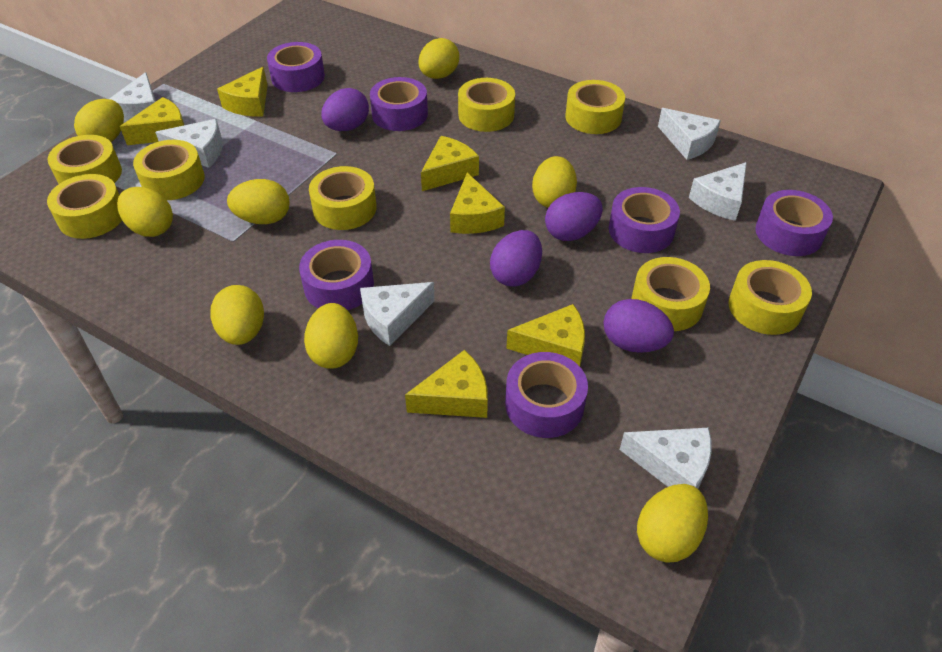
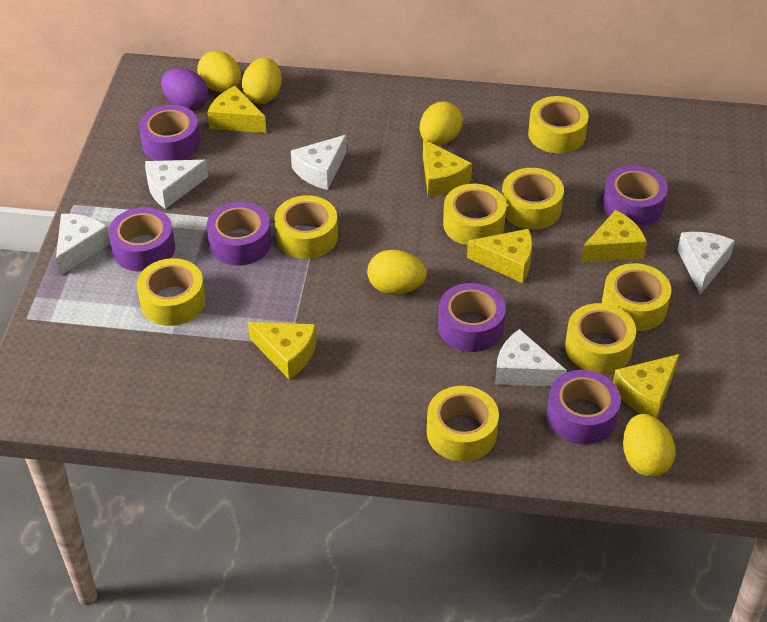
purple egg: 4 -> 1
white cheese: 6 -> 5
yellow egg: 8 -> 5

